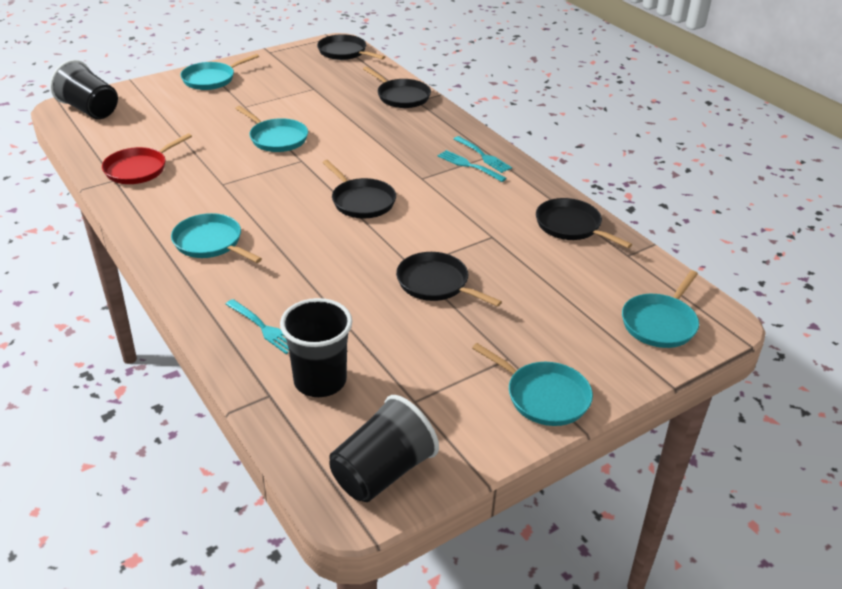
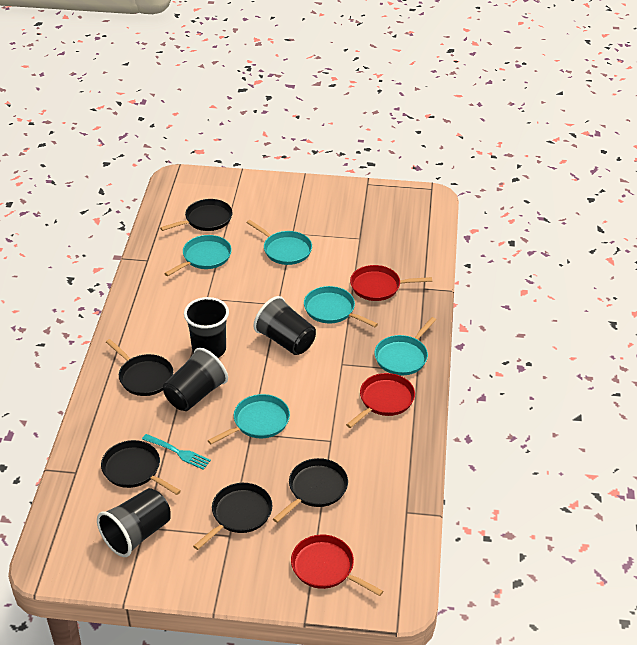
black cup: 3 -> 4
red pan: 1 -> 3
turquoise fork: 3 -> 1

